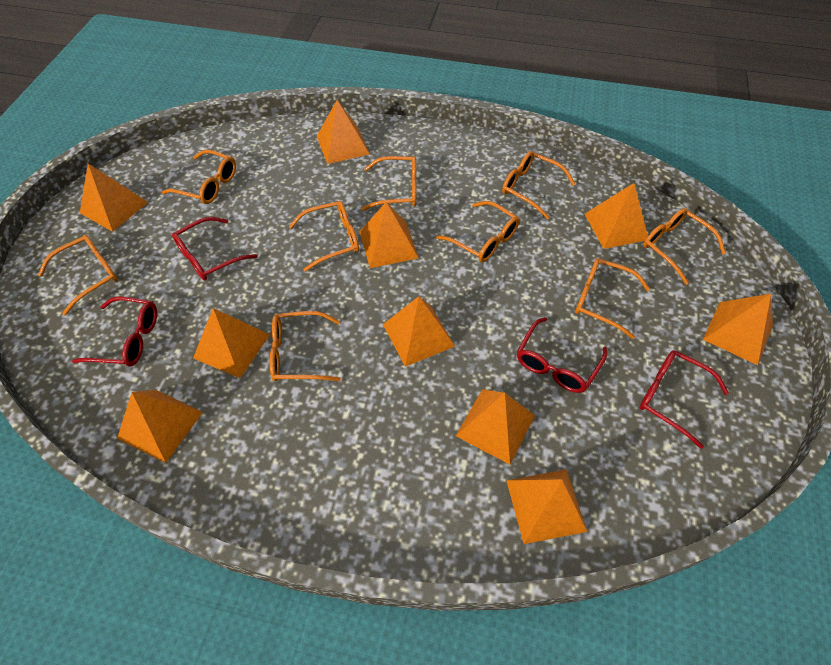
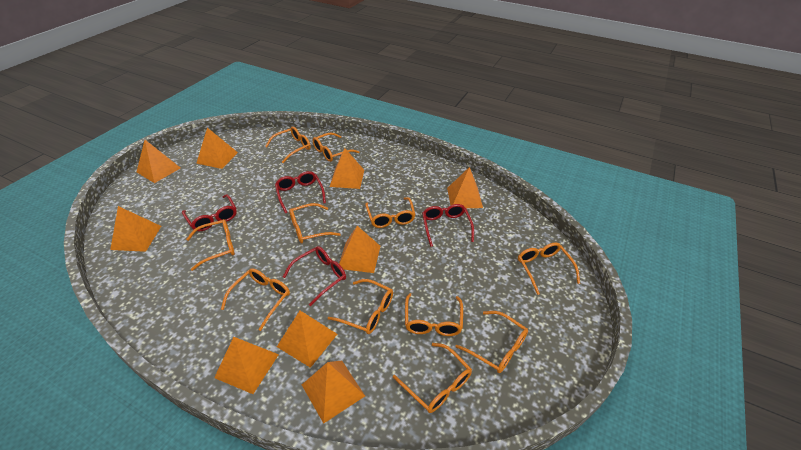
orange glasses: 9 -> 11
orange pyramid: 10 -> 9

